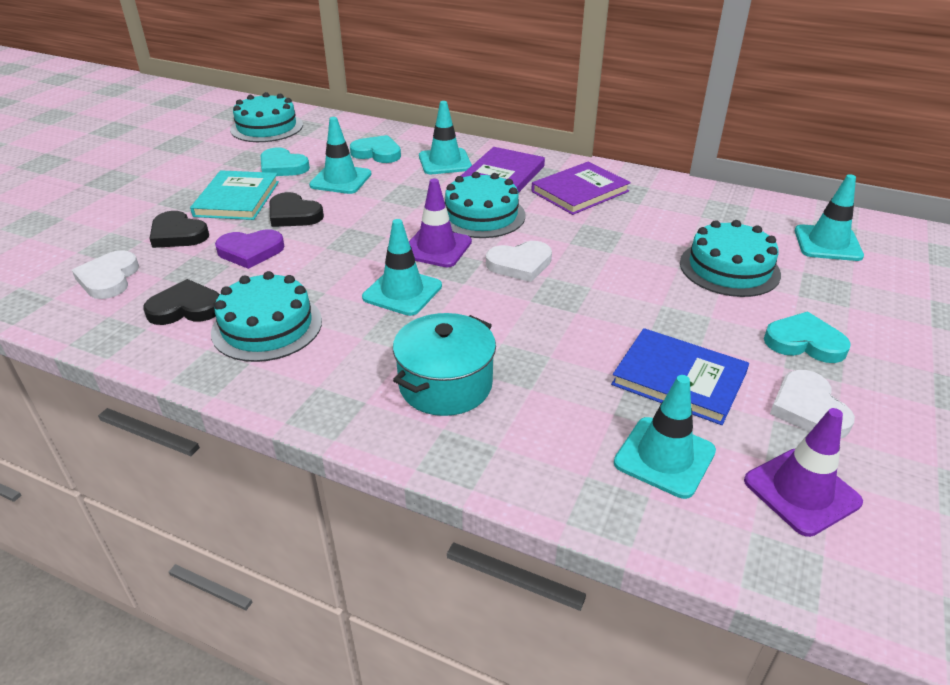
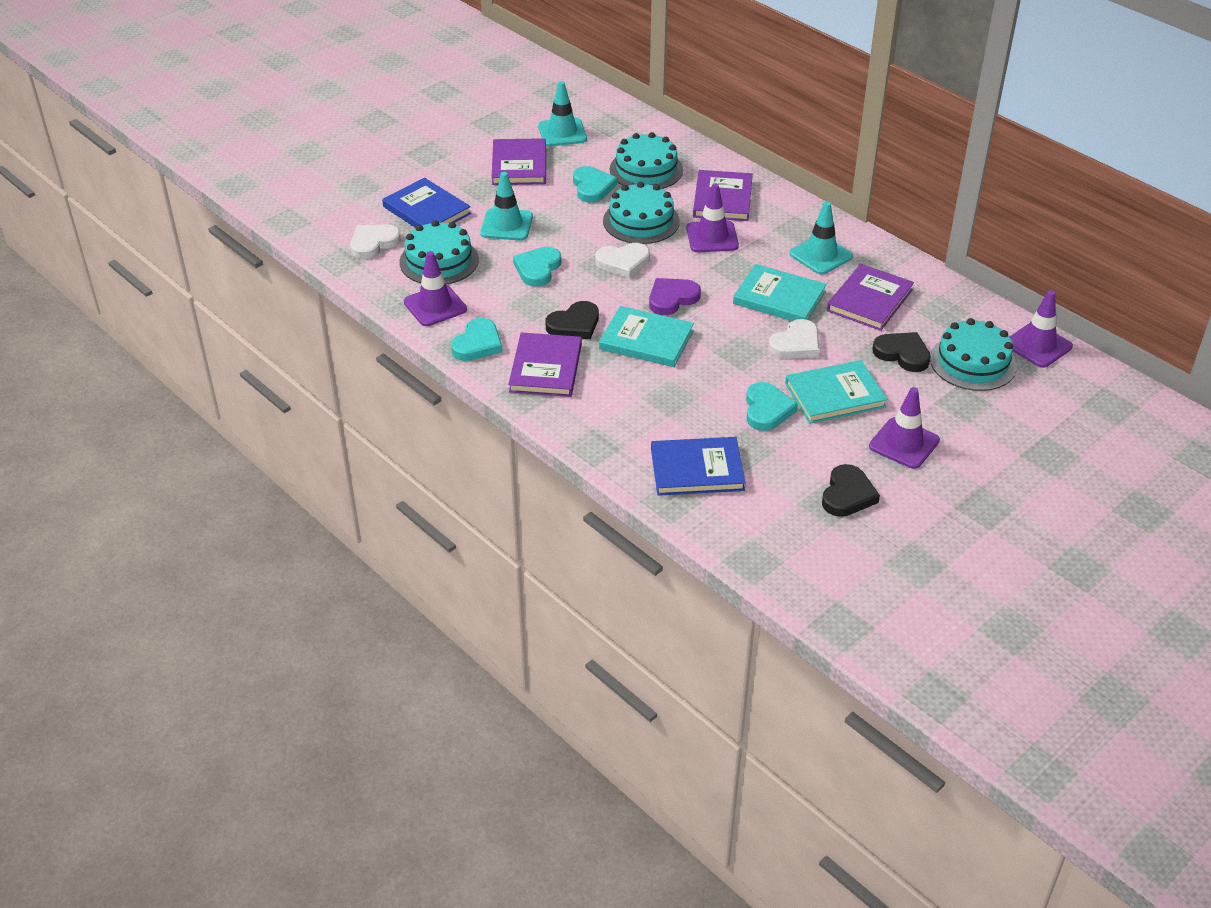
blue book: 1 -> 2
purple book: 2 -> 4
purple traffic cone: 2 -> 4
turquoise book: 1 -> 3
turquoise heart: 3 -> 4
turquoise pot: 1 -> 0
turquoise traffic cone: 5 -> 3

